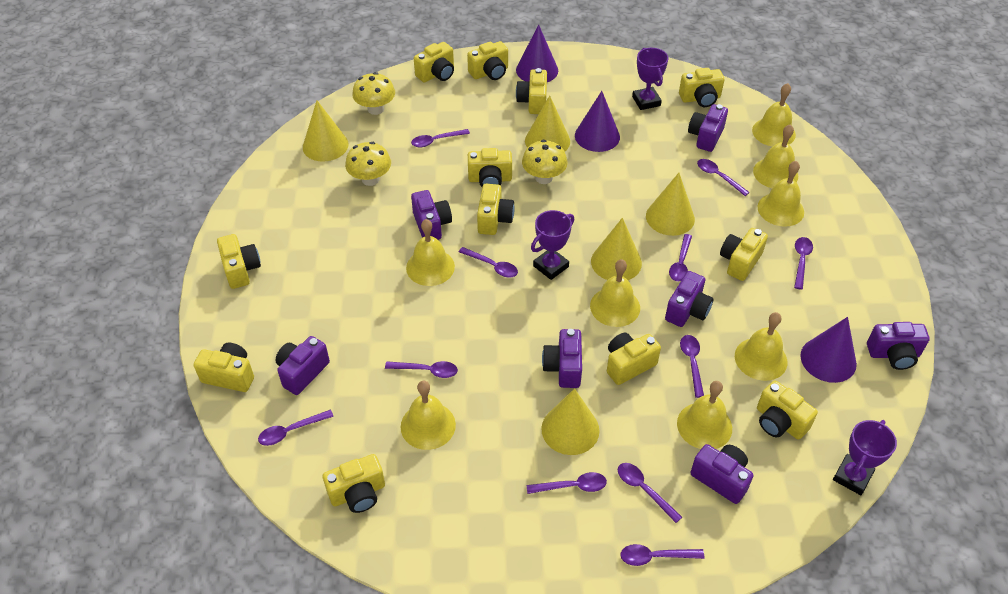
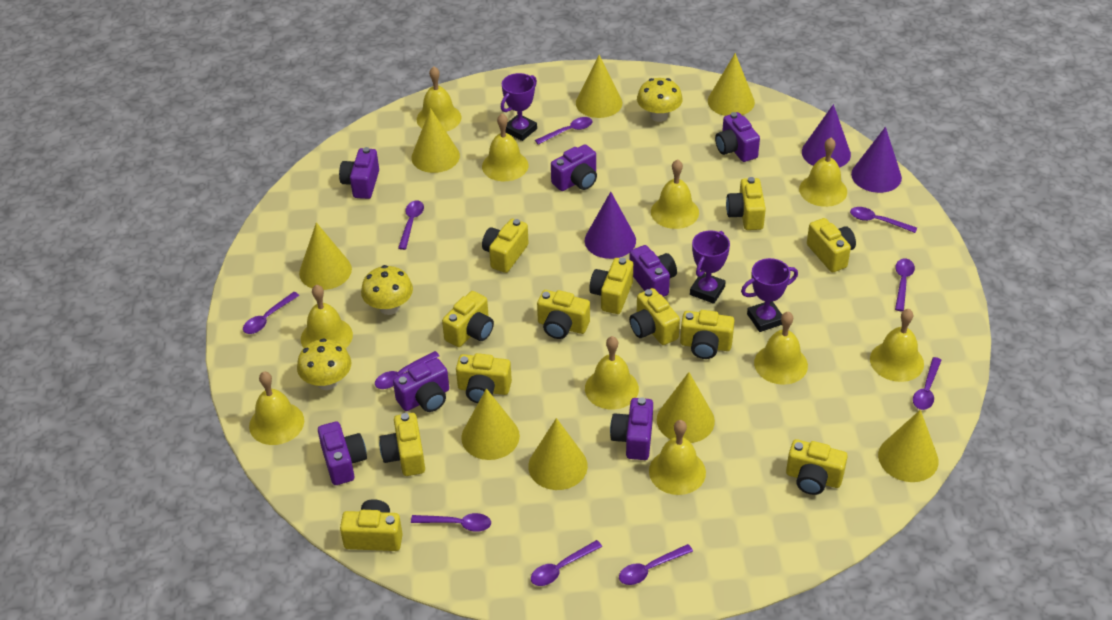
purple spoon: 11 -> 10
yellow bell: 8 -> 10
yellow cone: 5 -> 8

